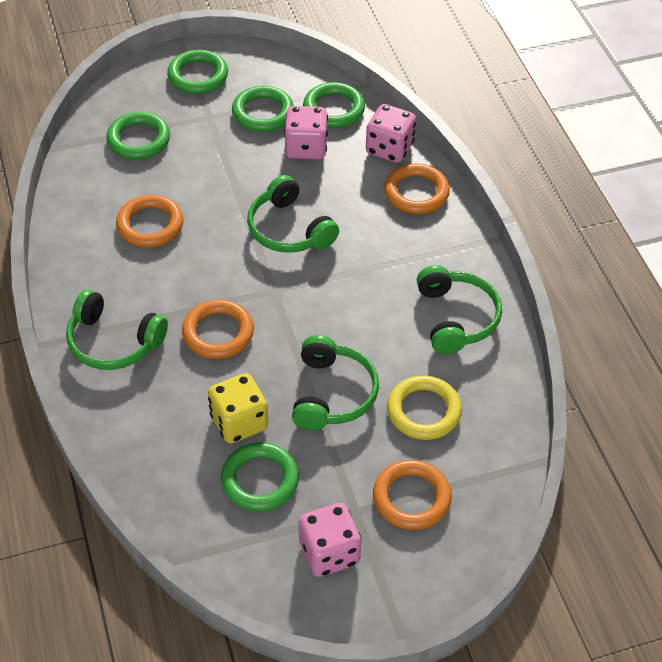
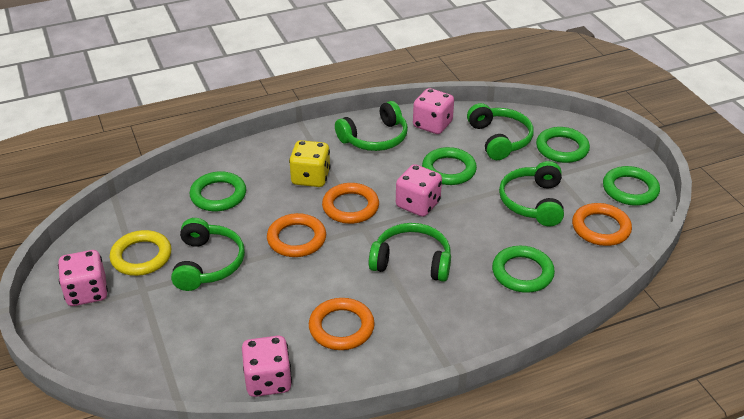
green headphones: 4 -> 5
pink dice: 3 -> 4

